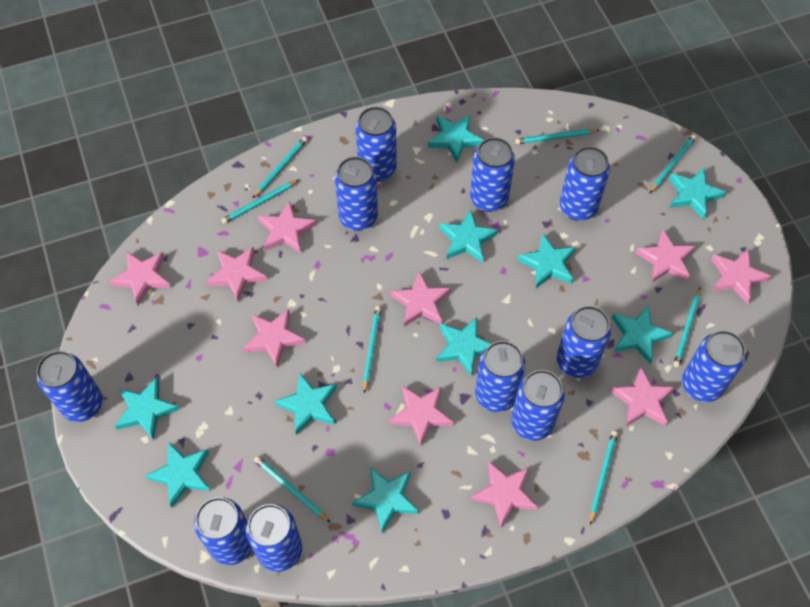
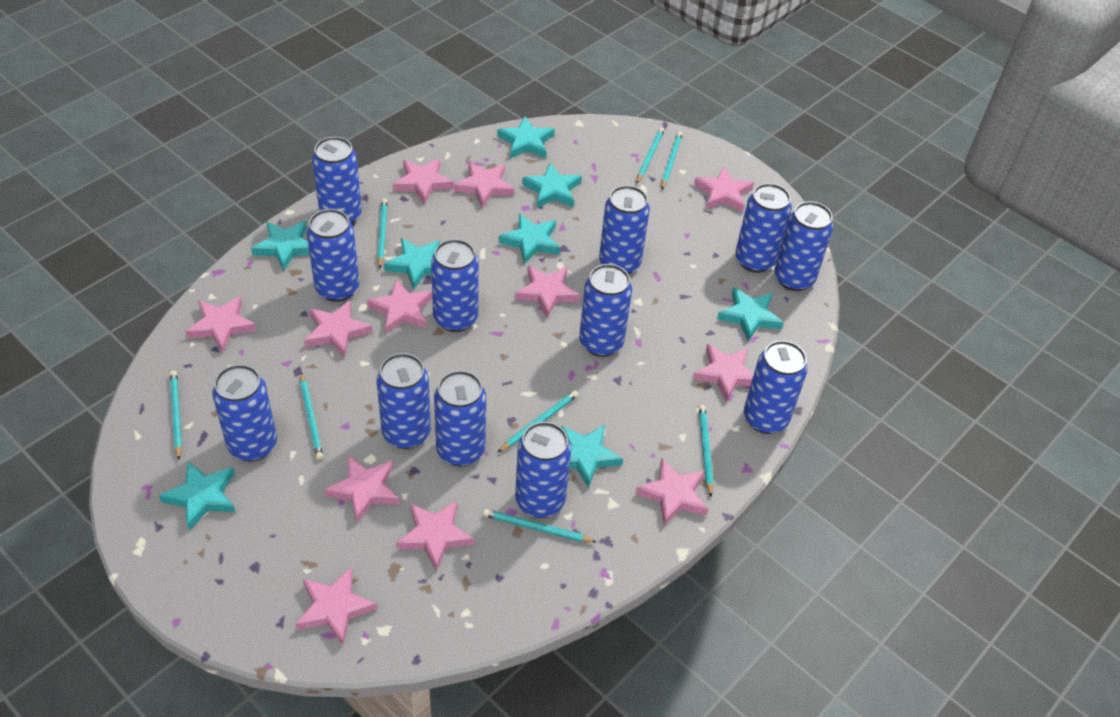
blue can: 11 -> 12
pink star: 10 -> 12
turquoise star: 10 -> 8

